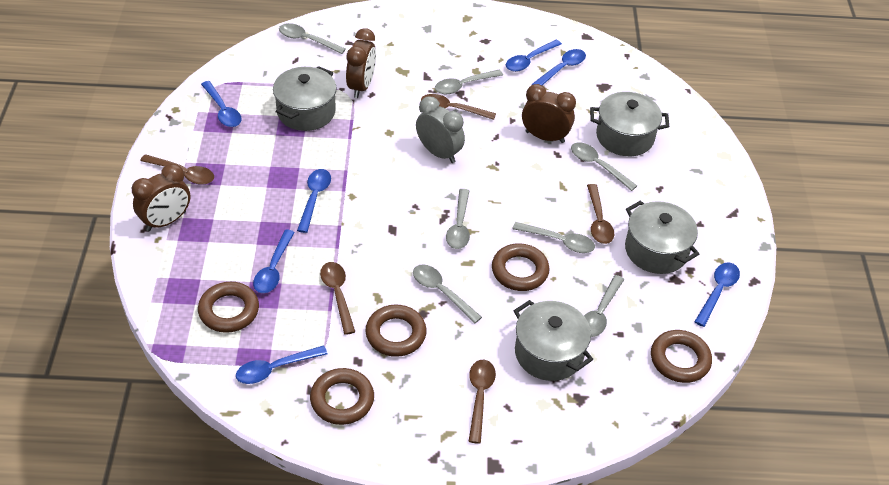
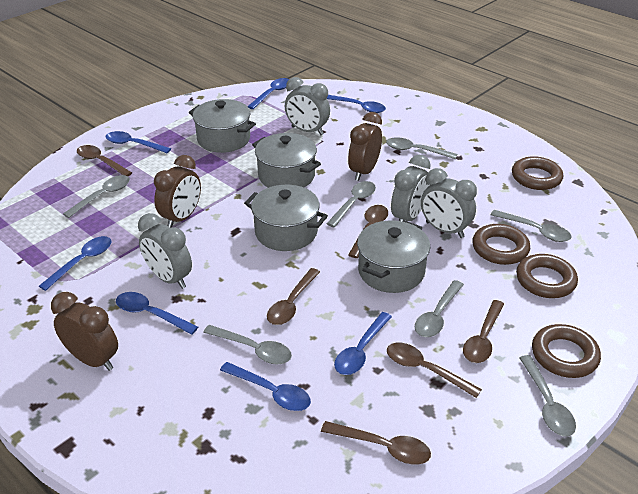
brown ring: 5 -> 4
brown spoon: 5 -> 6
grey clock: 1 -> 4

